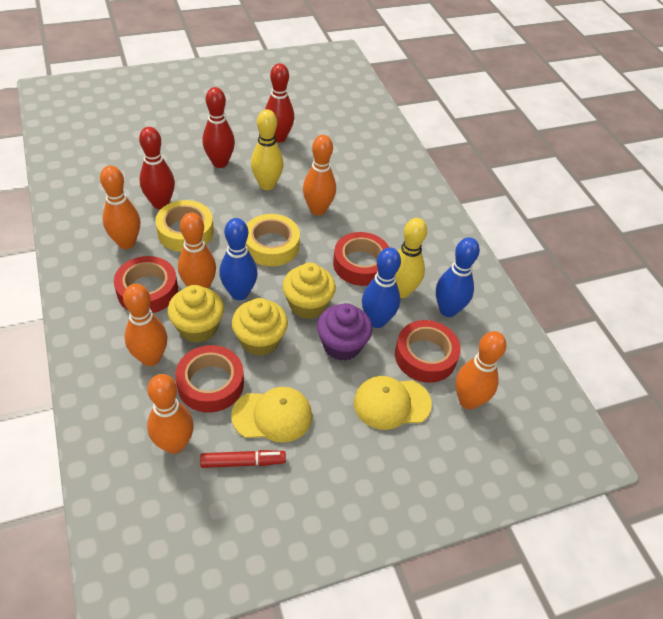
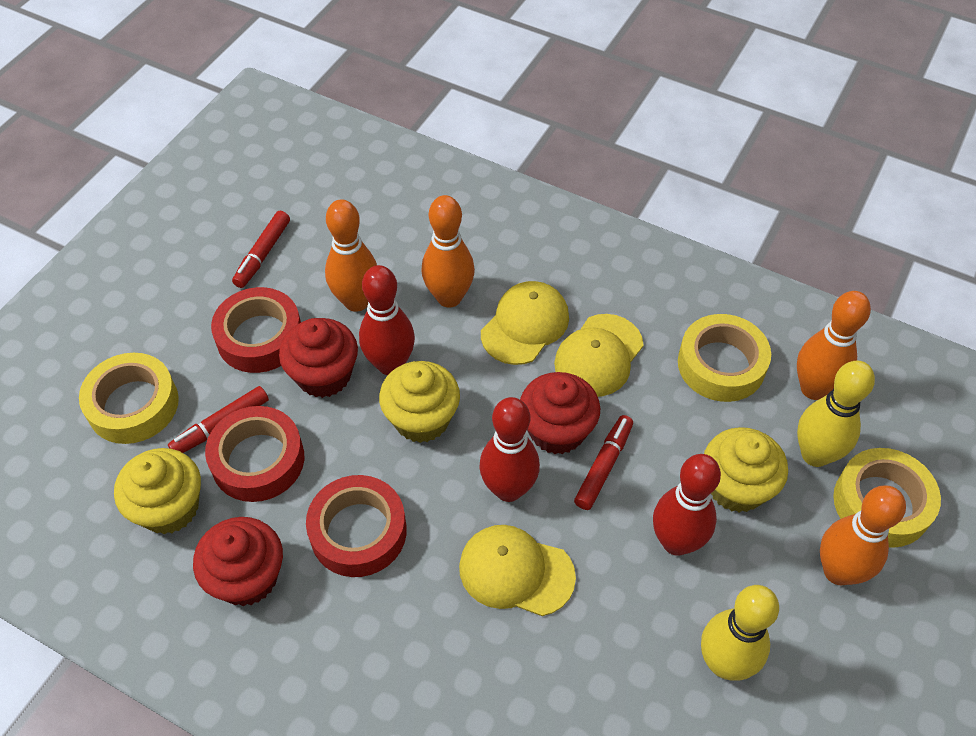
blue bowling pin: 3 -> 0
orange bowling pin: 6 -> 4
purple cupcake: 1 -> 0
red cupcake: 0 -> 3
red marker: 1 -> 3
red tape: 4 -> 3
yellow cap: 2 -> 3
yellow tape: 2 -> 3

